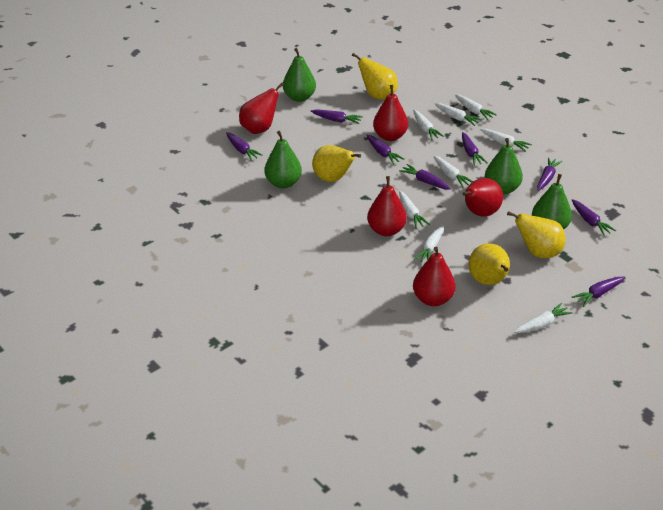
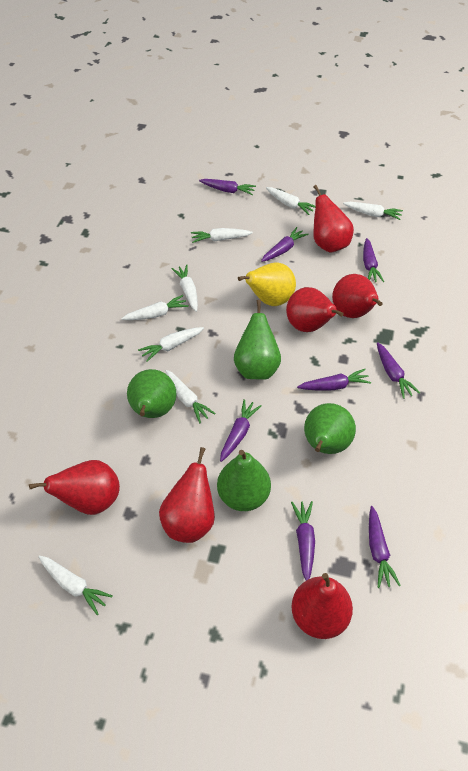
red pear: 5 -> 6
yellow pear: 4 -> 1

